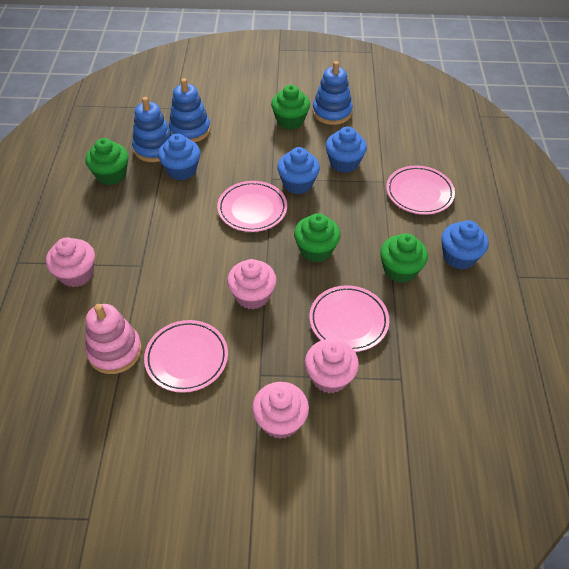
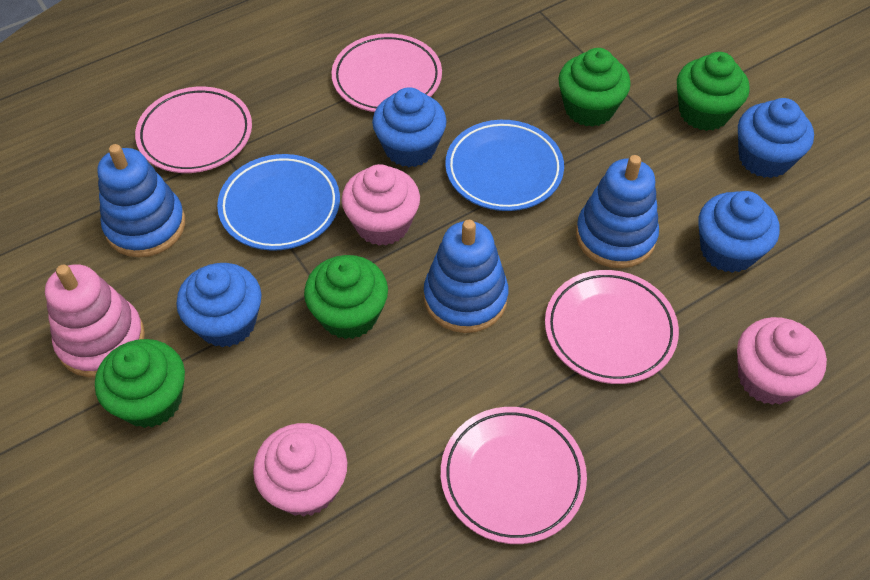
blue plate: 0 -> 2
pink cupcake: 4 -> 3

